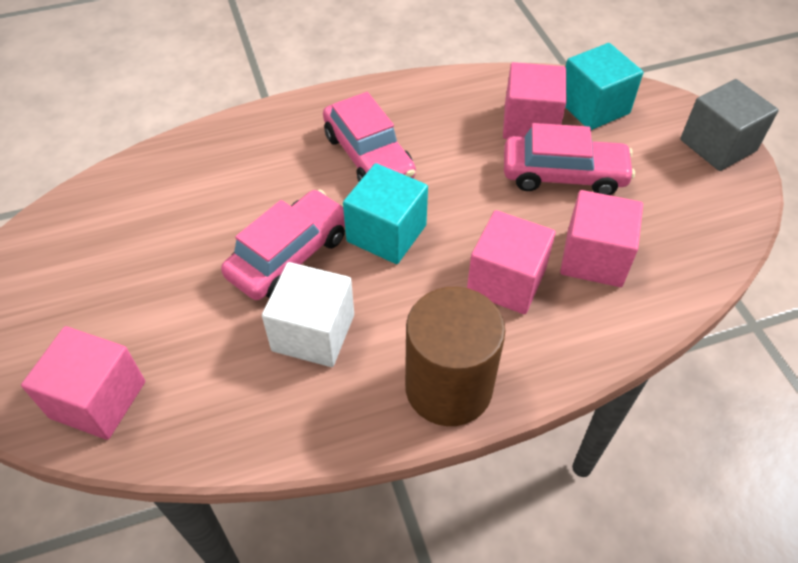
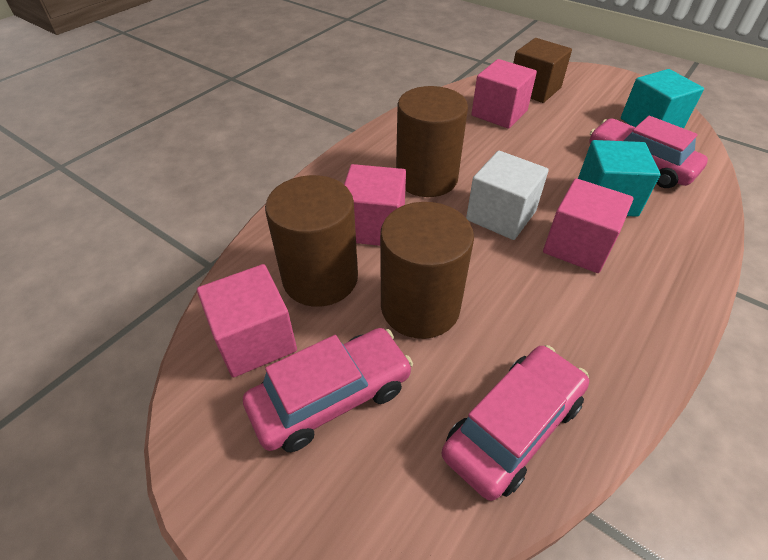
brown cube: 0 -> 1
brown cylinder: 1 -> 3
grey cube: 1 -> 0

